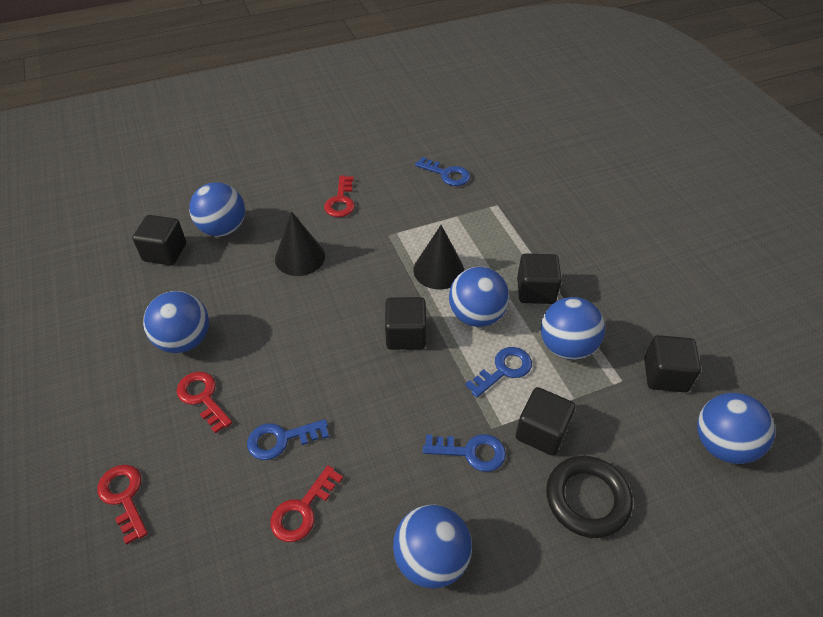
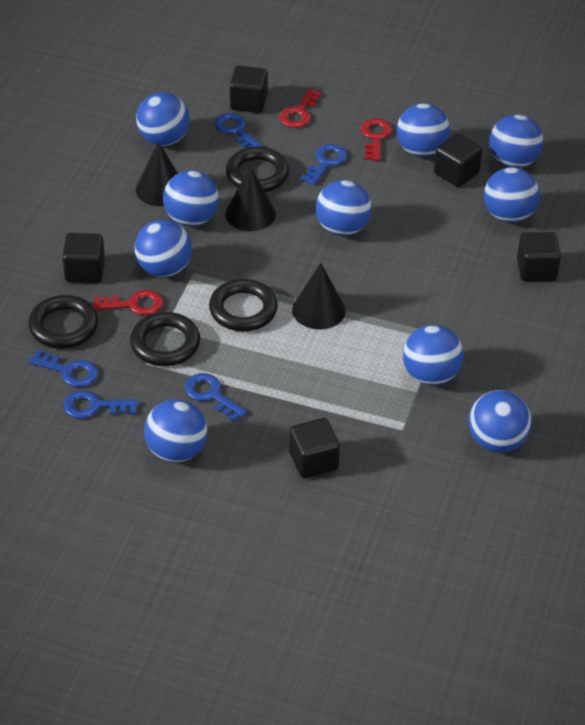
black cone: 2 -> 3
black ring: 1 -> 4
blue ball: 6 -> 10
blue key: 4 -> 5
red key: 4 -> 3

